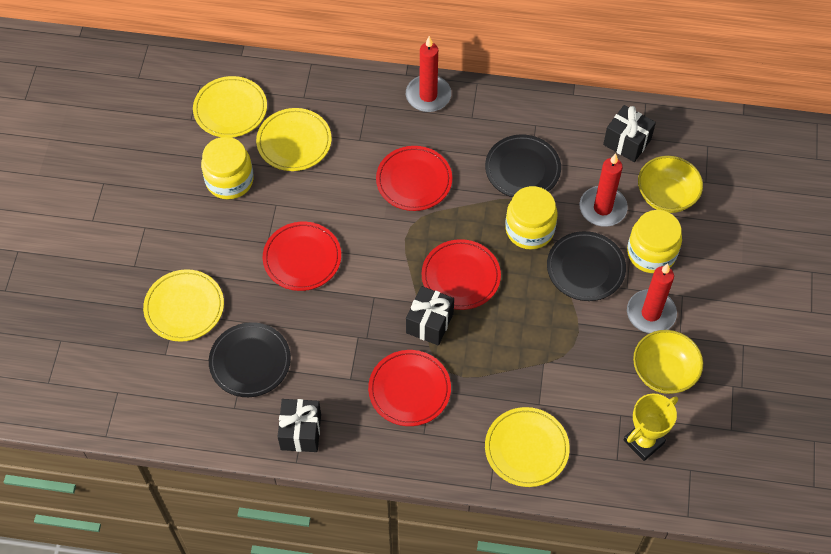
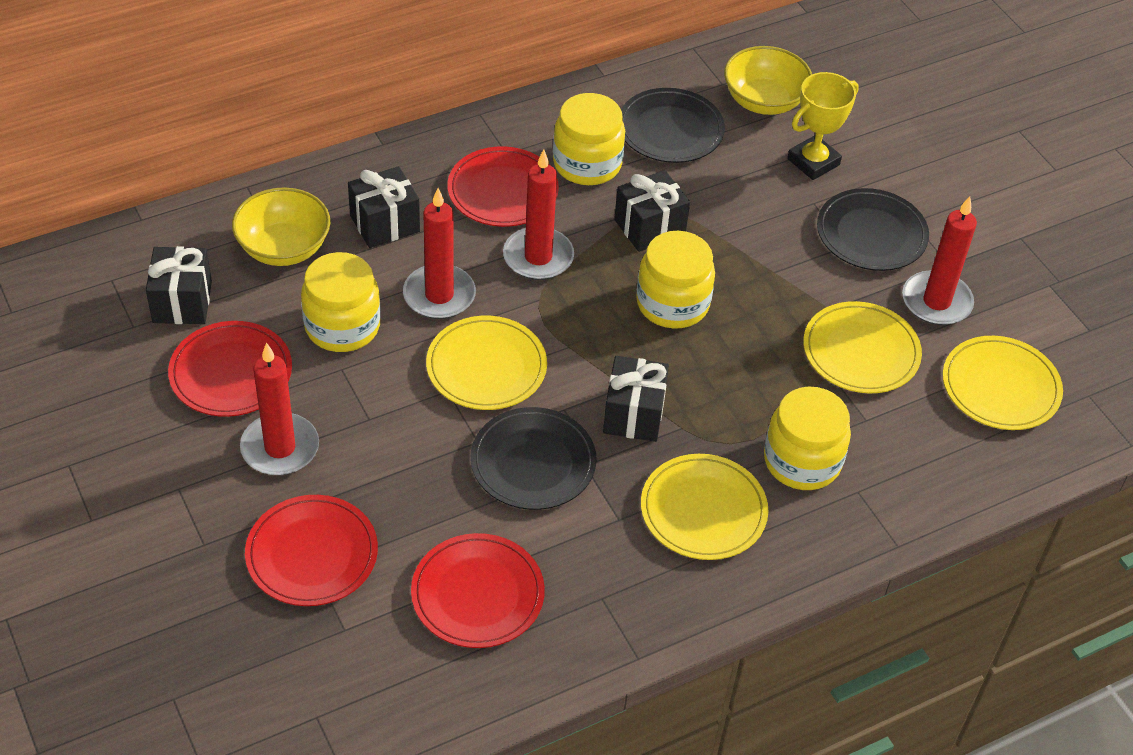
black gift: 3 -> 4
red candle: 3 -> 4
yellow jar: 3 -> 4

